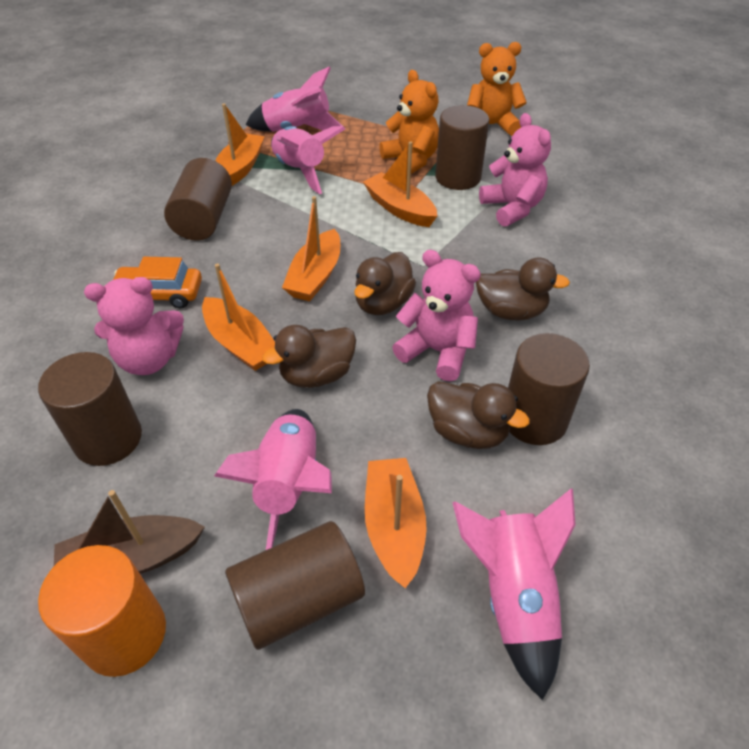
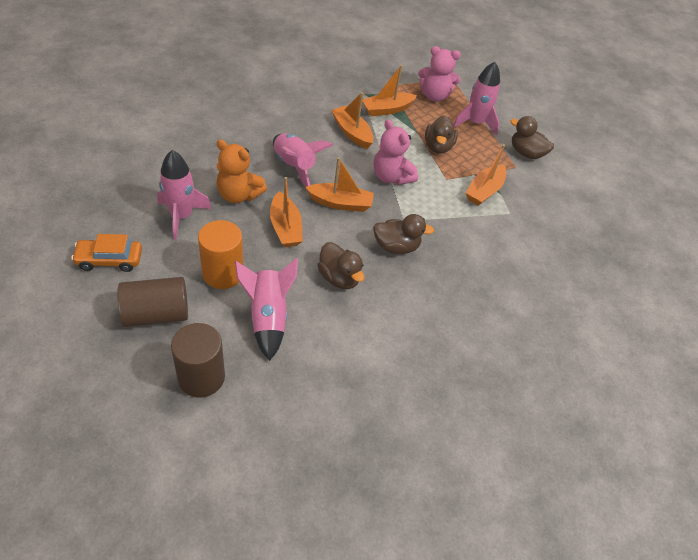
brown boat: 1 -> 0
brown cylinder: 5 -> 2
orange teddy bear: 2 -> 1
pink teddy bear: 3 -> 2

